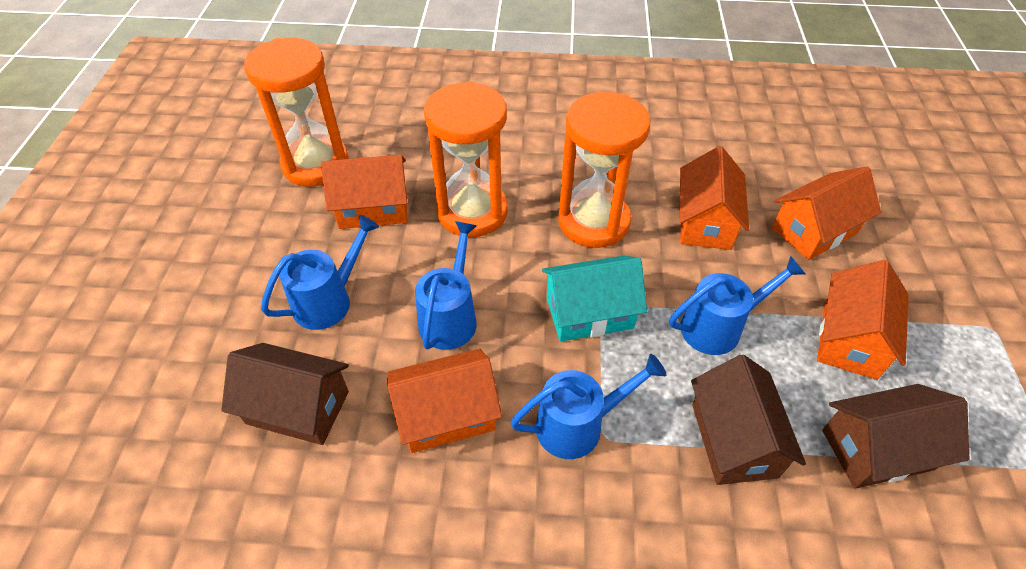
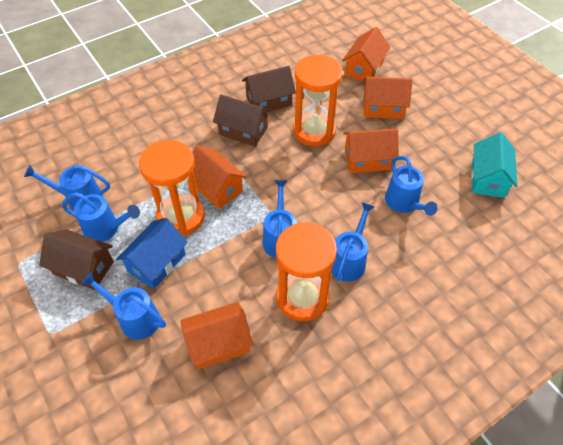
blue house: 0 -> 1
blue watering can: 4 -> 6

